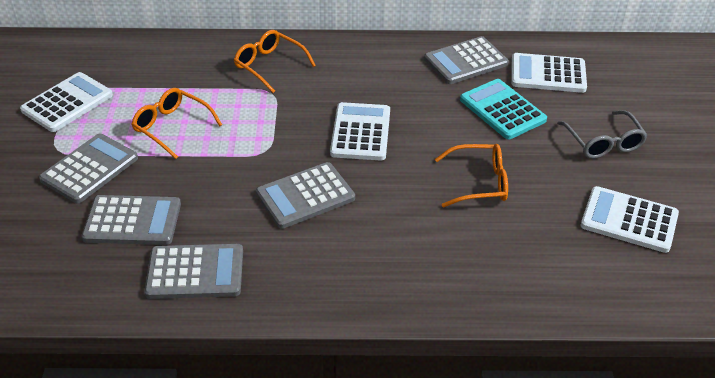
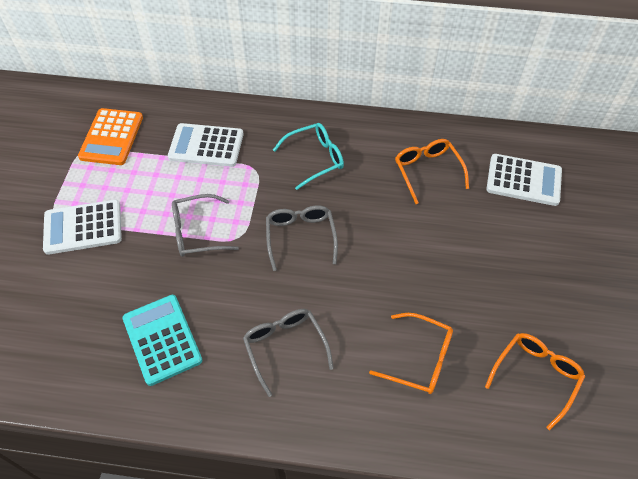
grey calculator: 5 -> 0
grey glasses: 1 -> 3
orange calculator: 0 -> 1
turquoise glasses: 0 -> 1
white calculator: 4 -> 3

